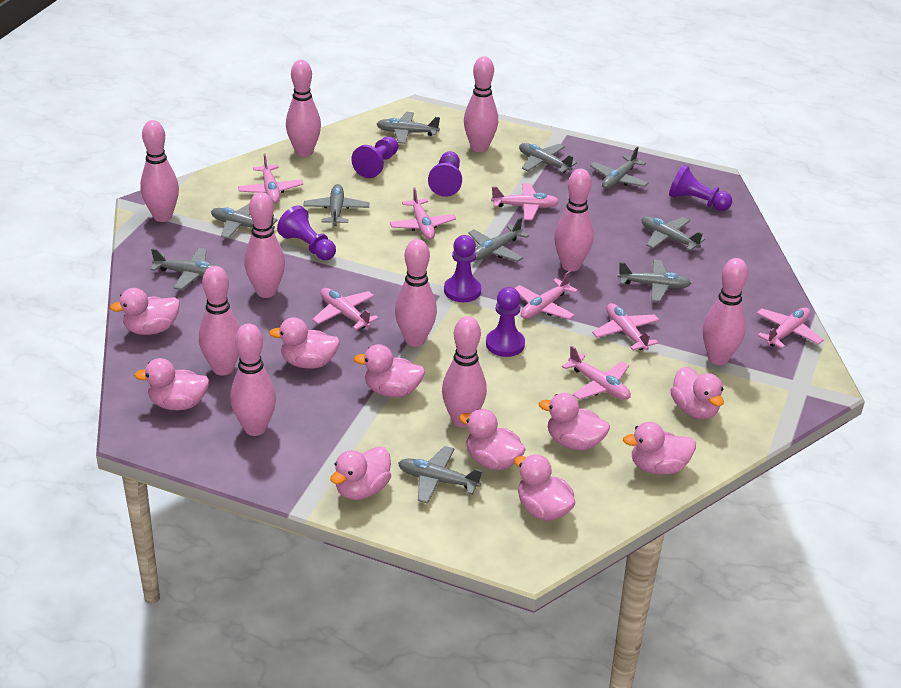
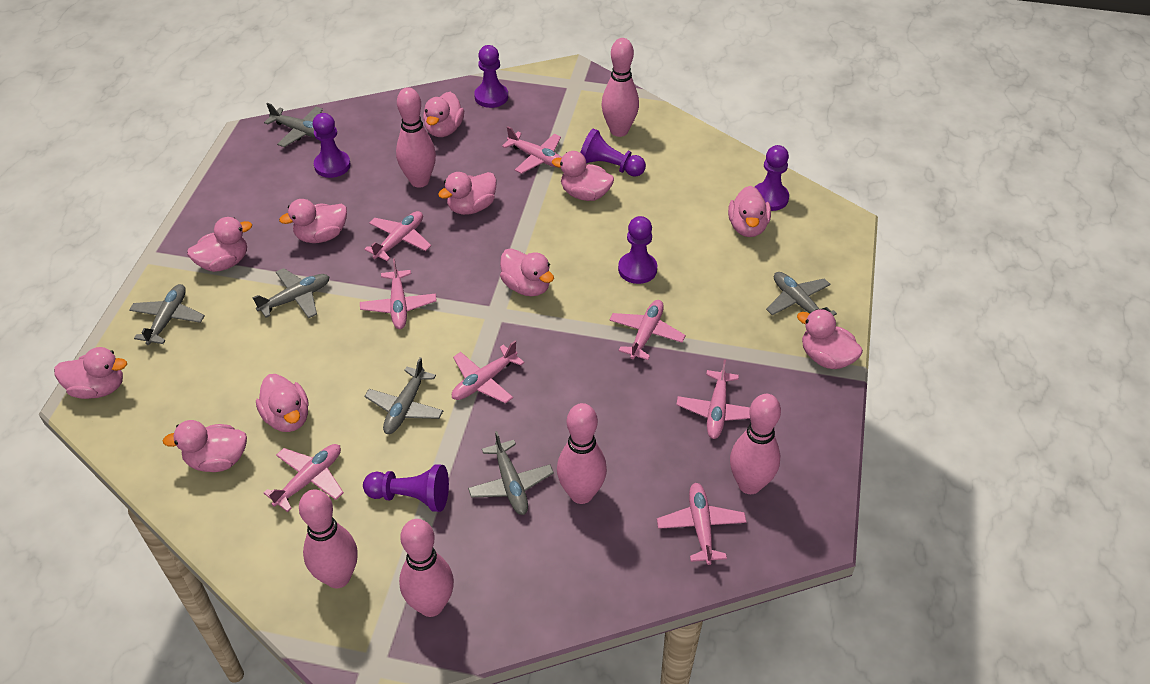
grey plane: 10 -> 6
pink bowling pin: 10 -> 6
pink duck: 10 -> 11

